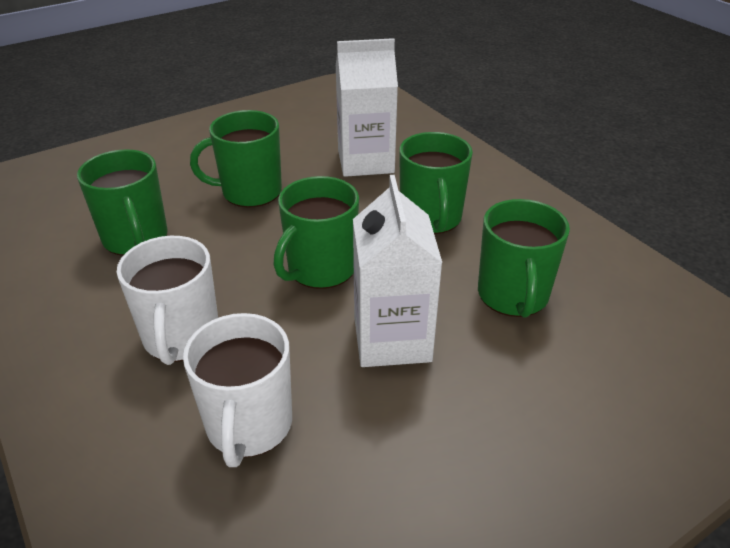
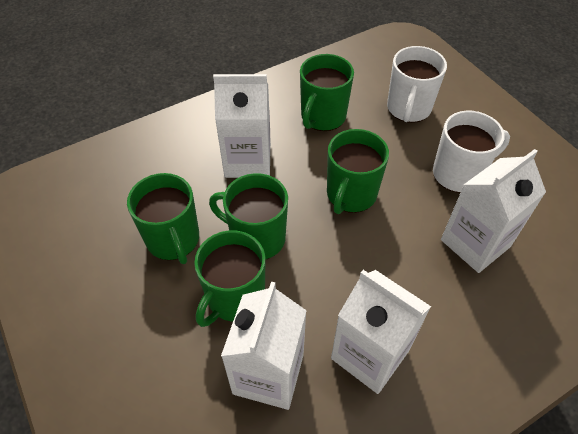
white carton: 2 -> 4

